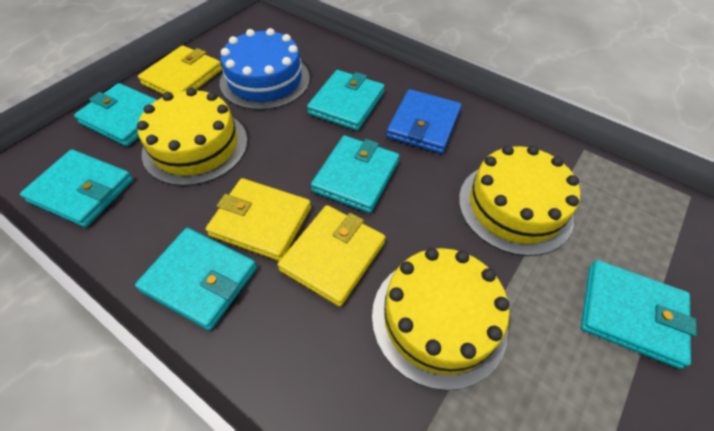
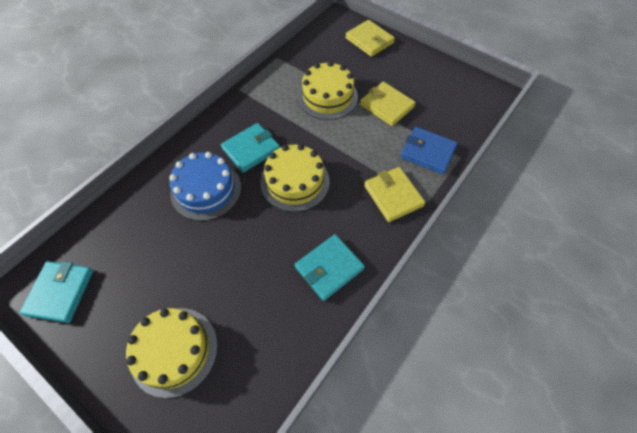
turquoise wallet: 6 -> 3

